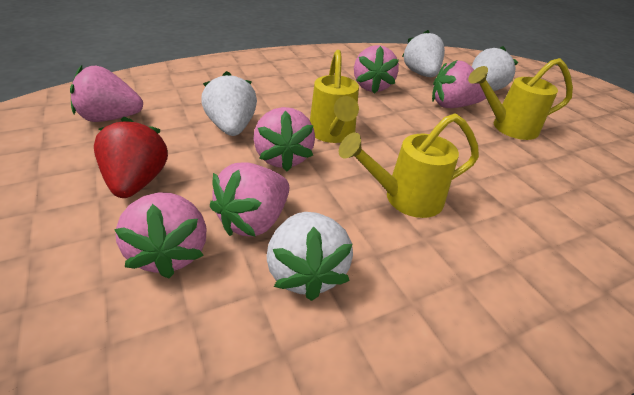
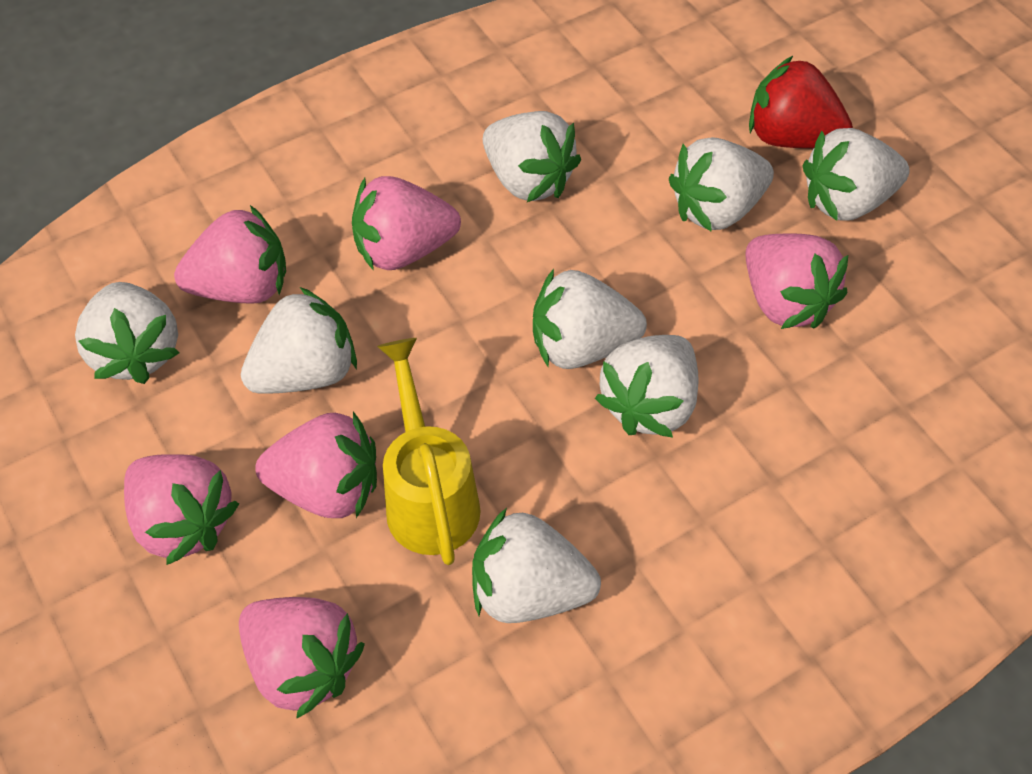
white strawberry: 4 -> 8
yellow watering can: 3 -> 1

